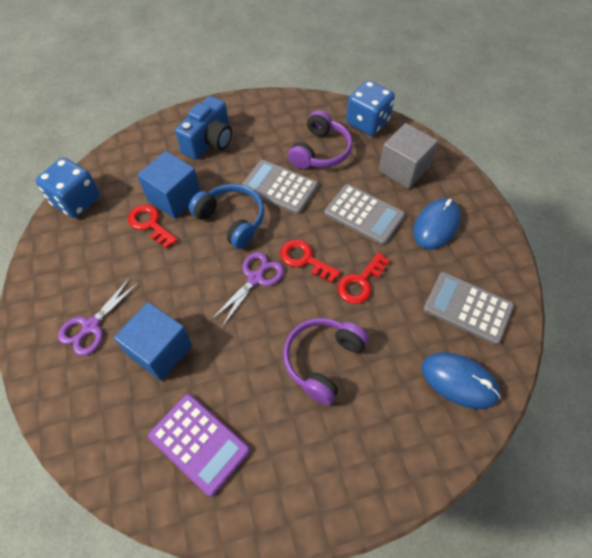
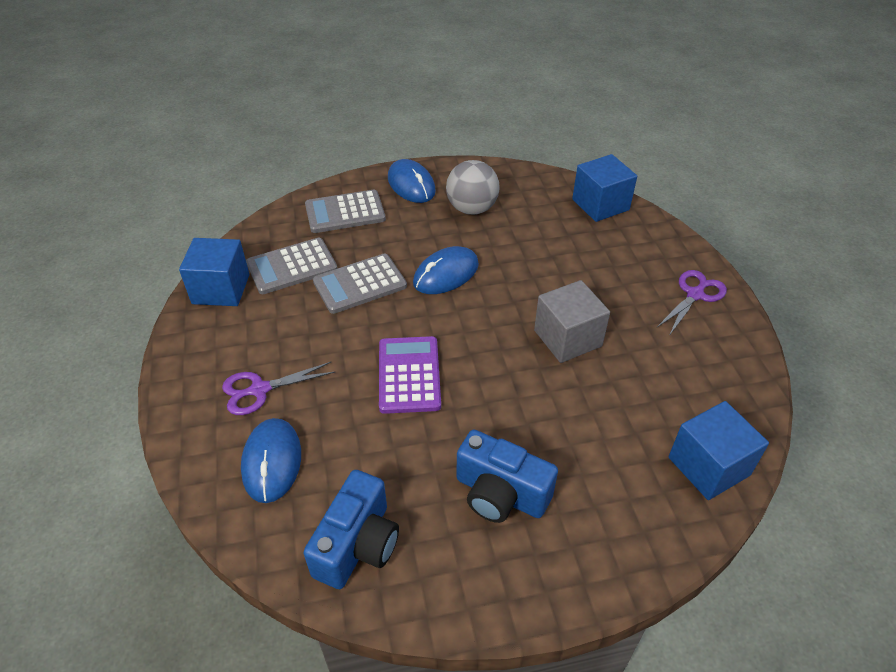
blue camera: 1 -> 2
blue cube: 2 -> 3
blue dice: 2 -> 0
blue headphones: 1 -> 0
blue mouse: 2 -> 3
grey ball: 0 -> 1
purple headphones: 2 -> 0
red key: 3 -> 0

